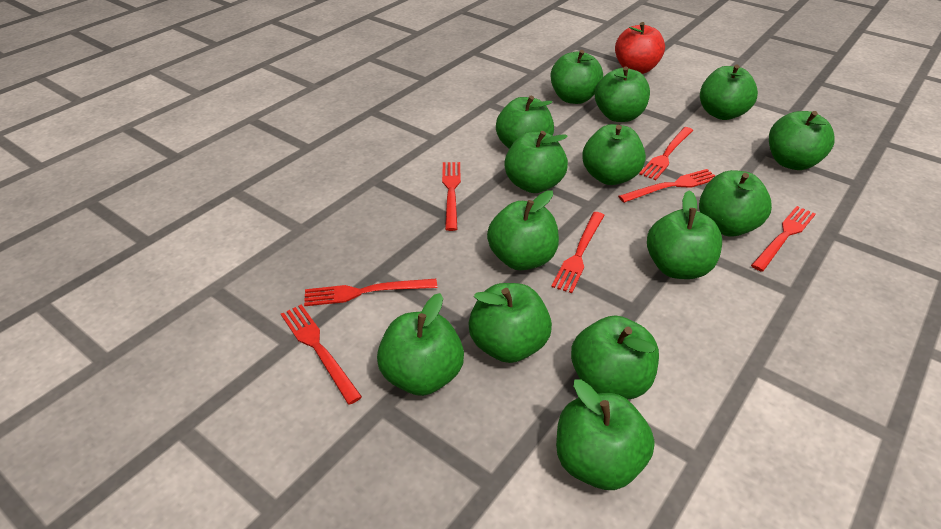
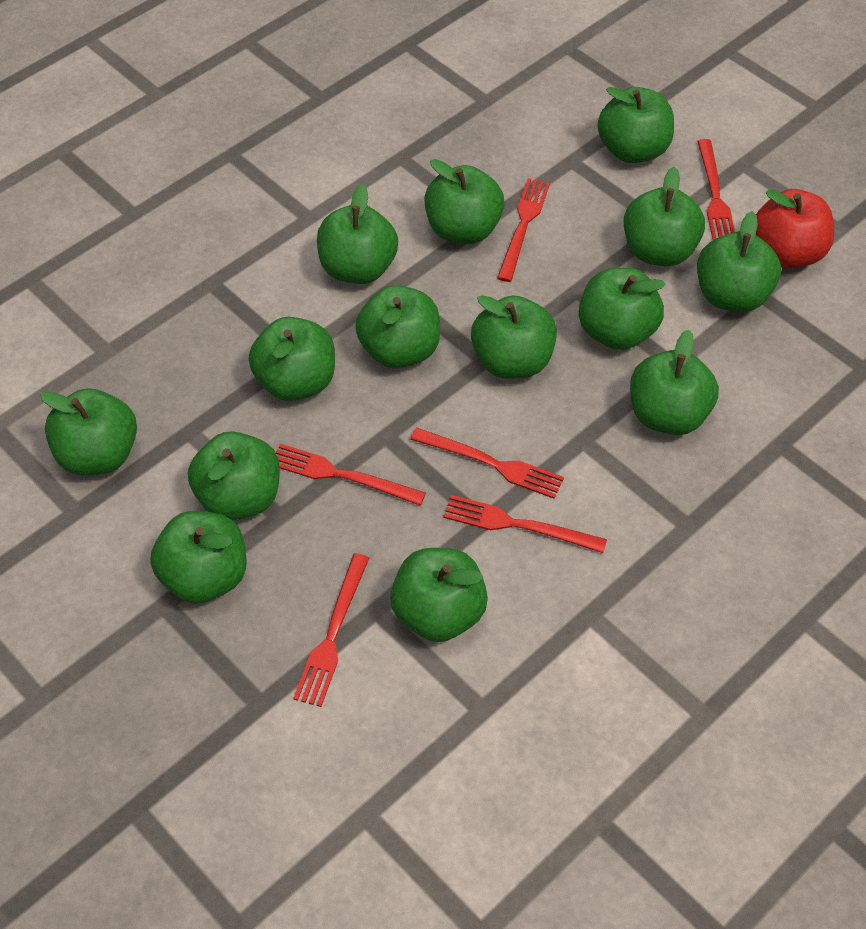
red fork: 7 -> 6

